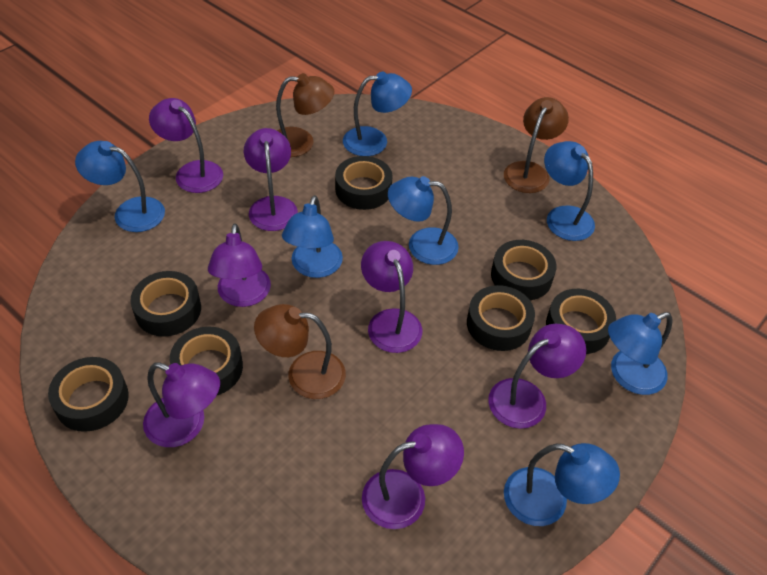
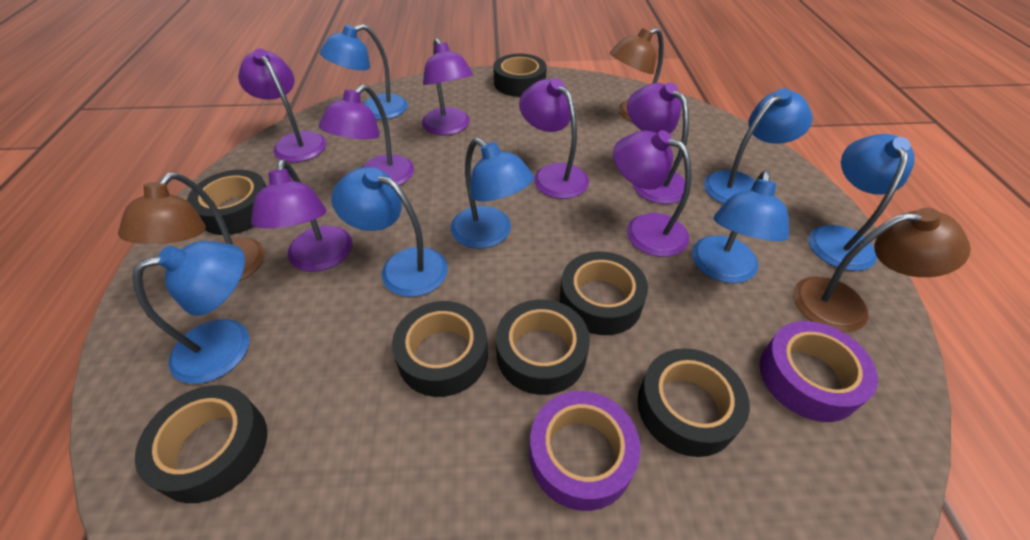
purple tape: 0 -> 2

